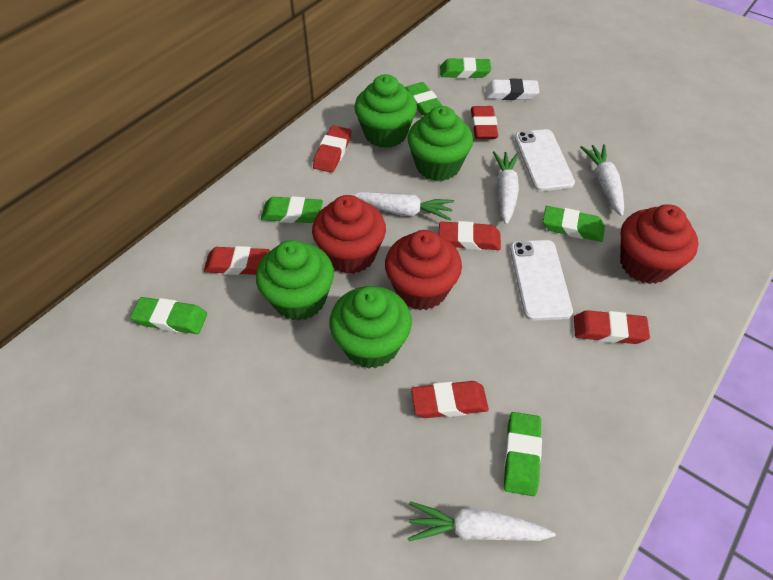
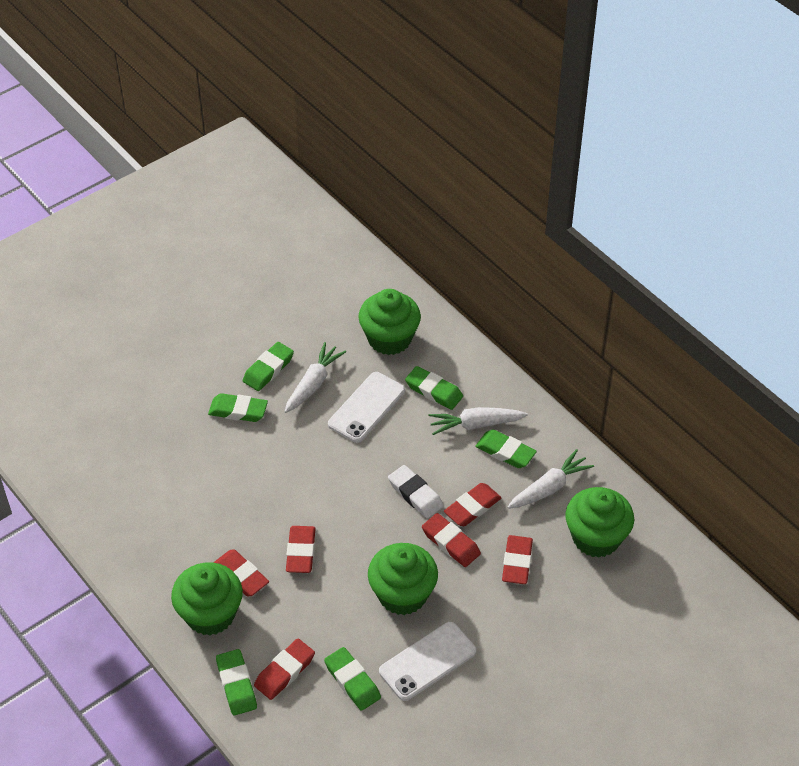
red cupcake: 3 -> 0
white carrot: 4 -> 3

